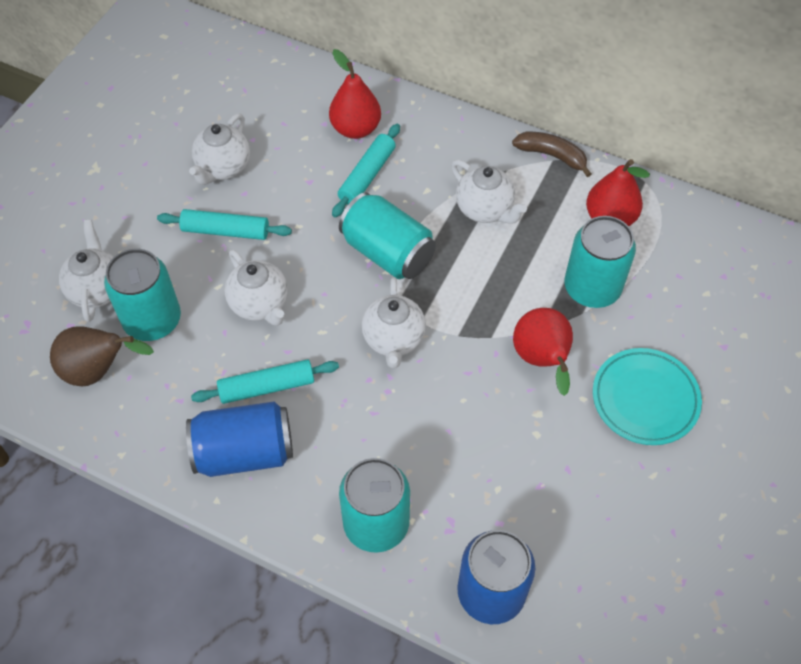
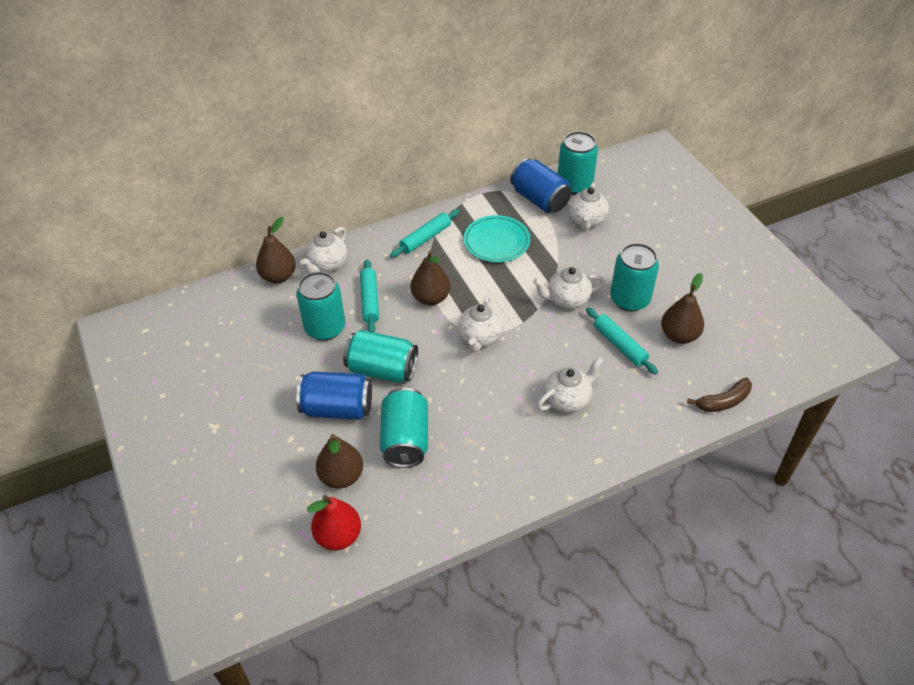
brown pear: 1 -> 4
red pear: 3 -> 1
turquoise can: 4 -> 5

